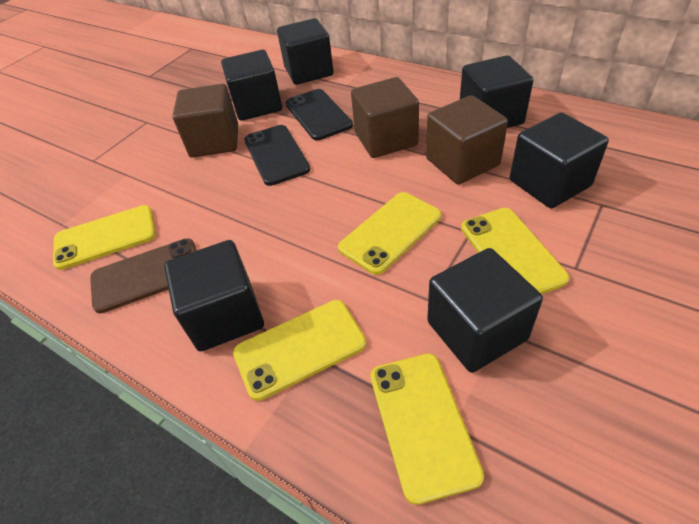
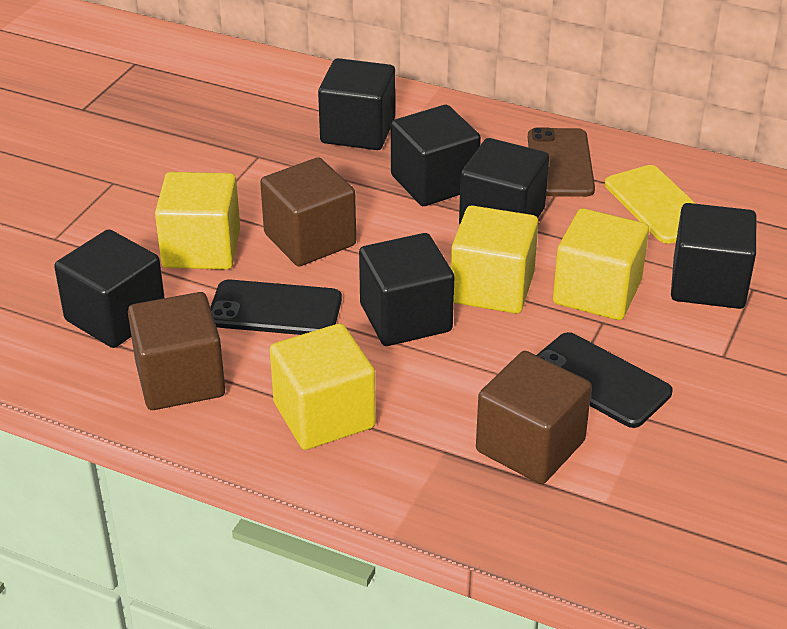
yellow cube: 0 -> 4
yellow phone: 5 -> 1

